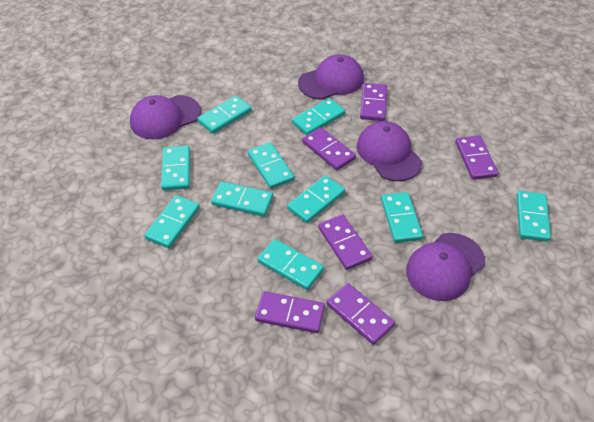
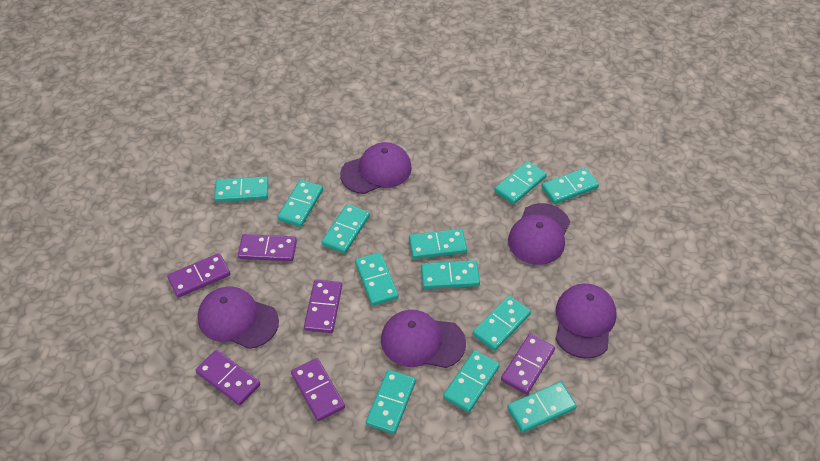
purple cap: 4 -> 5
turquoise domino: 10 -> 12

